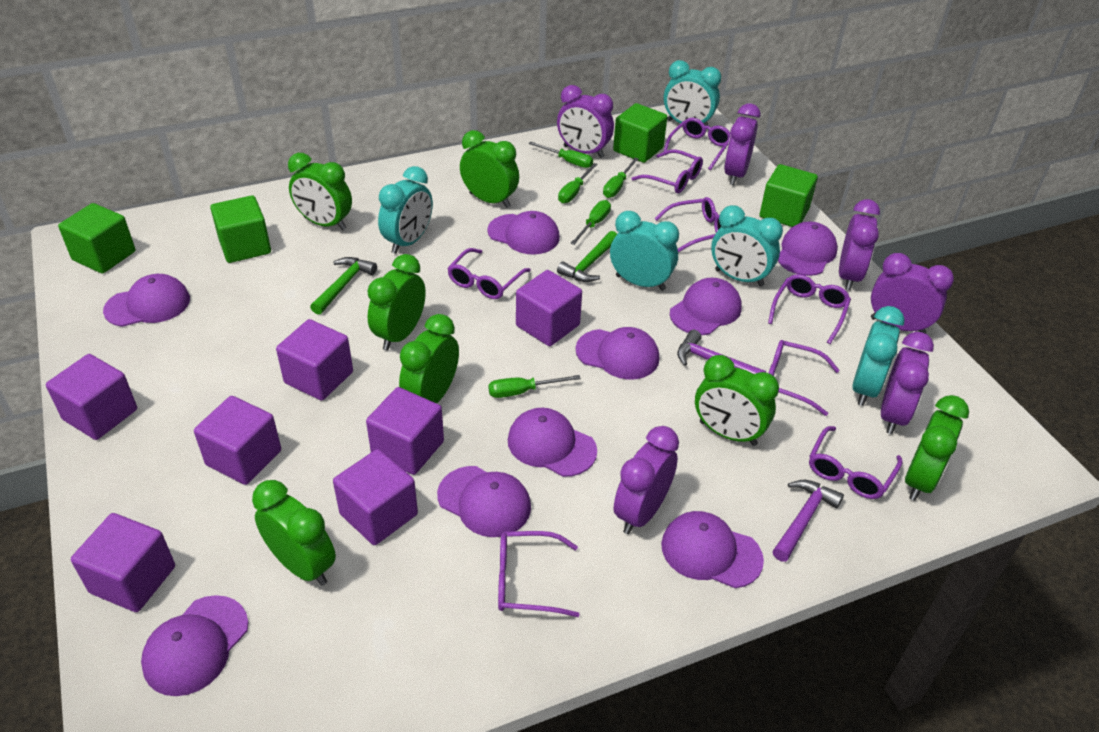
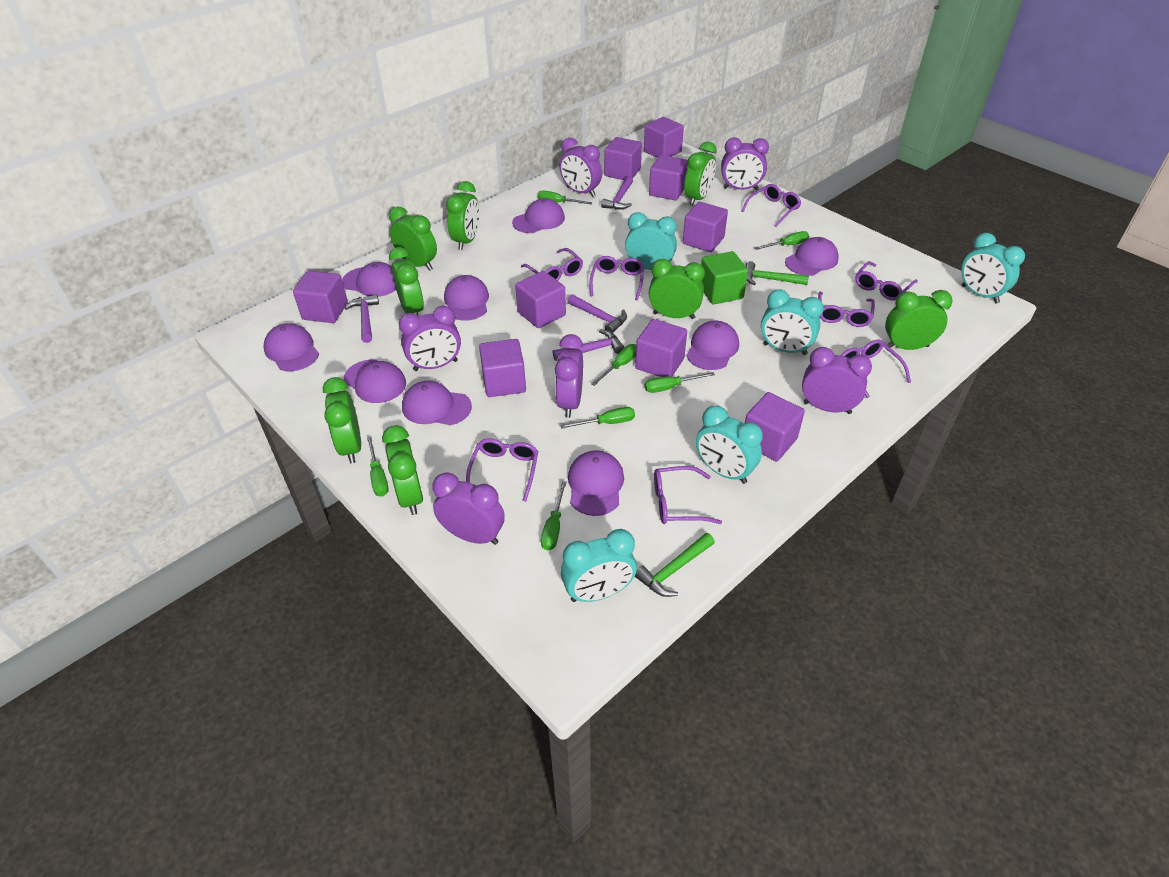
green clock: 7 -> 8
green cube: 4 -> 1
green screwdriver: 5 -> 7
purple cube: 7 -> 9
purple hammer: 2 -> 4

